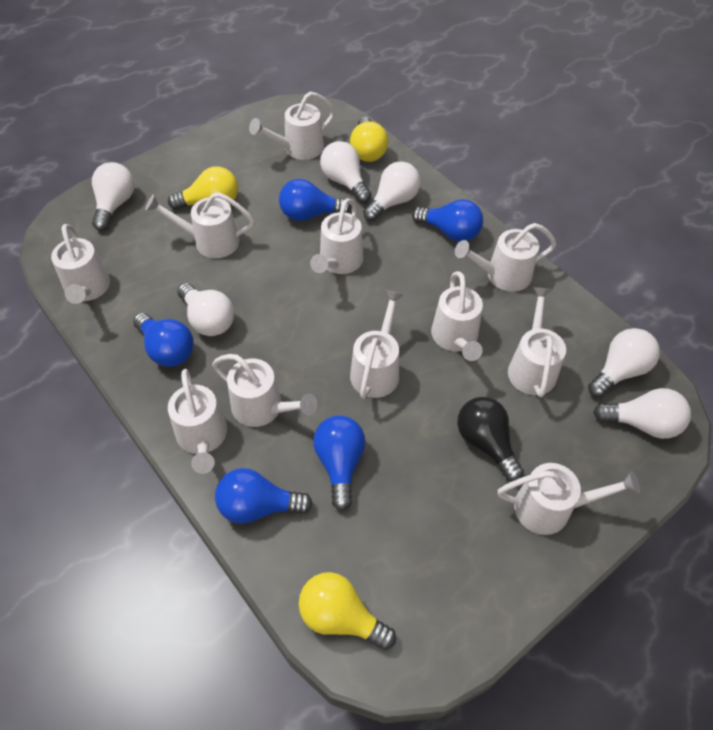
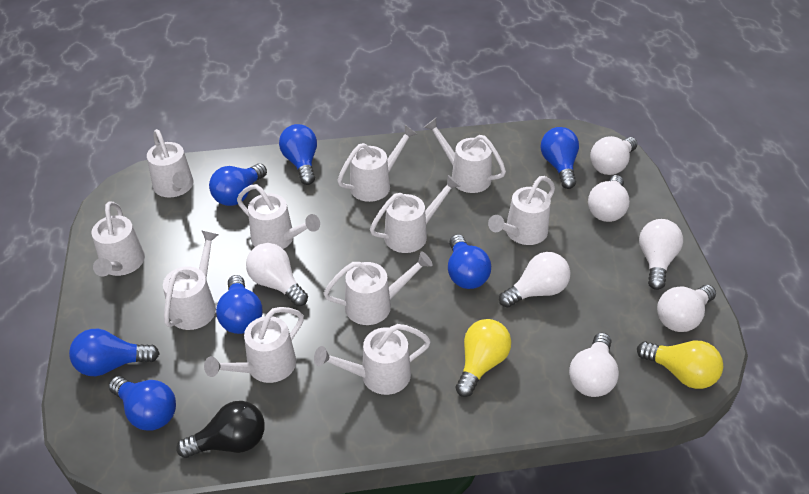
blue light bulb: 5 -> 7
white light bulb: 6 -> 7
yellow light bulb: 3 -> 2

